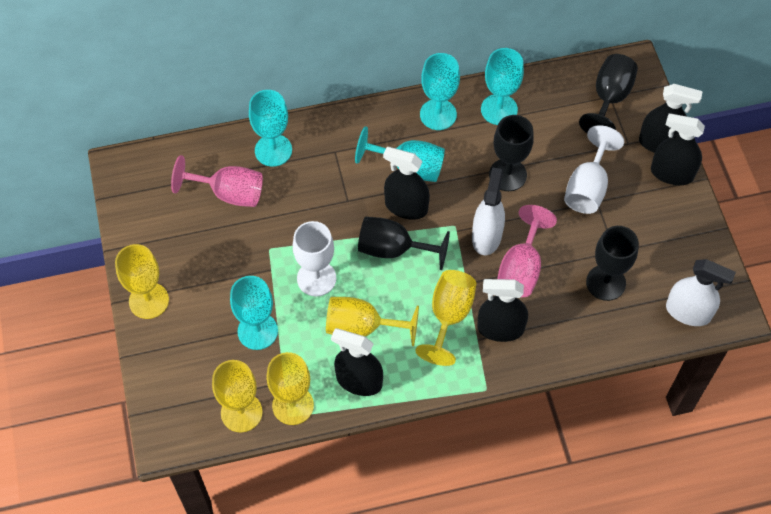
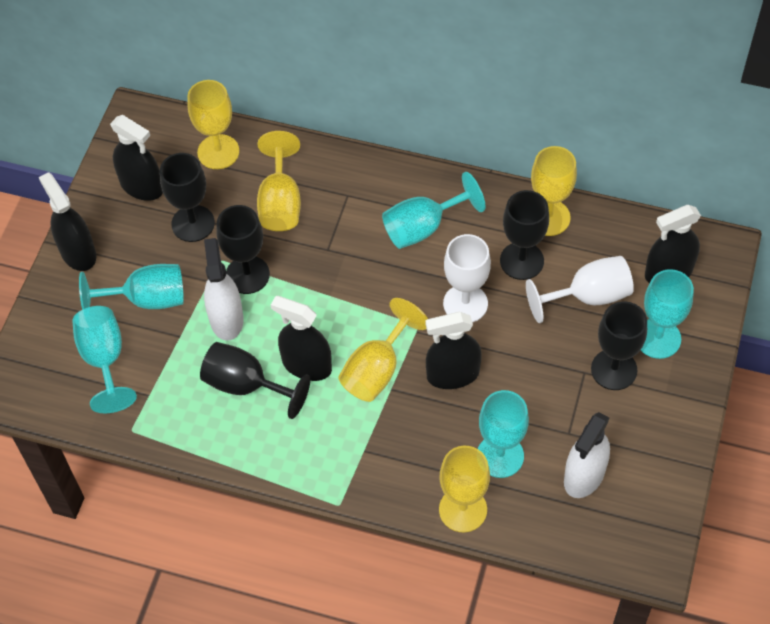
black goblet: 4 -> 5
pink goblet: 2 -> 0

